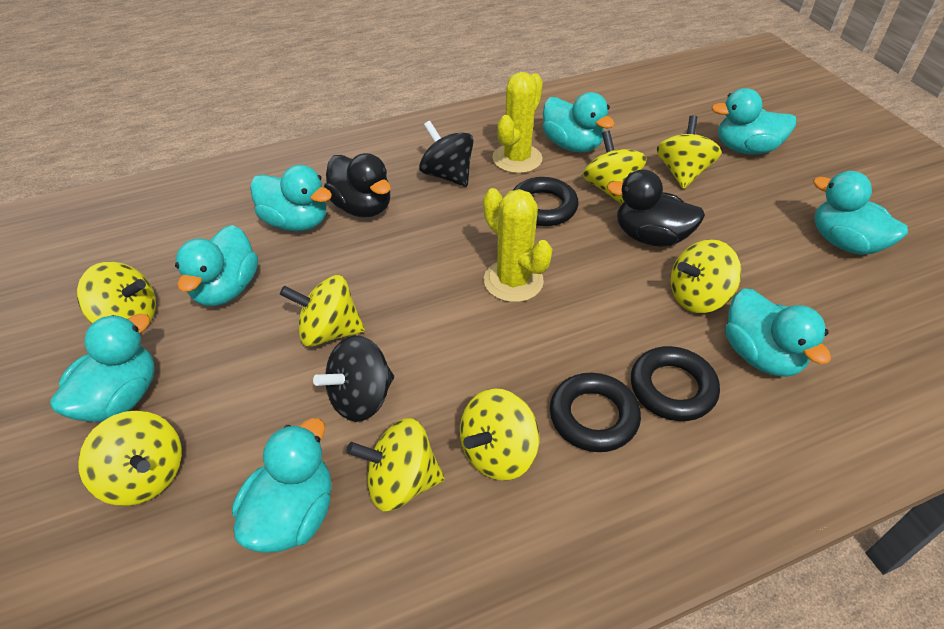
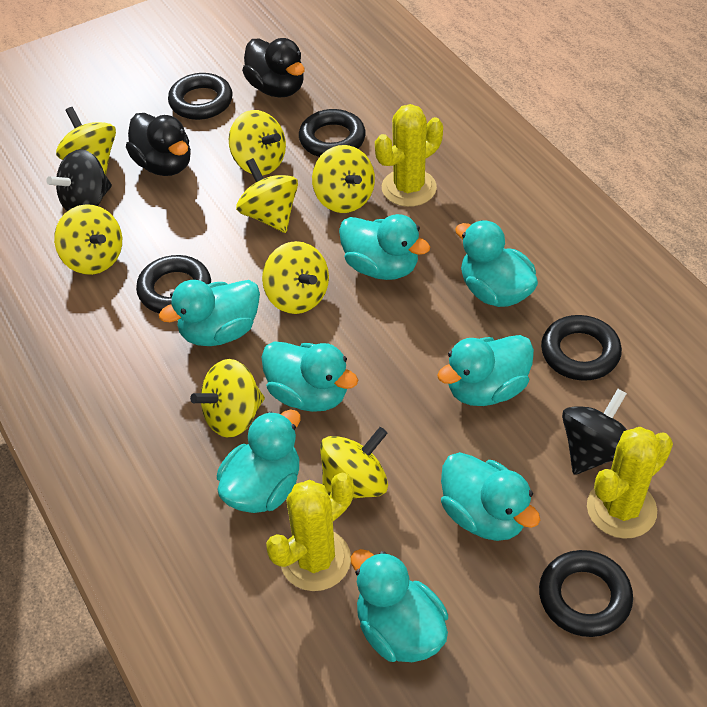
black ring: 3 -> 5
yellow cactus: 2 -> 3

